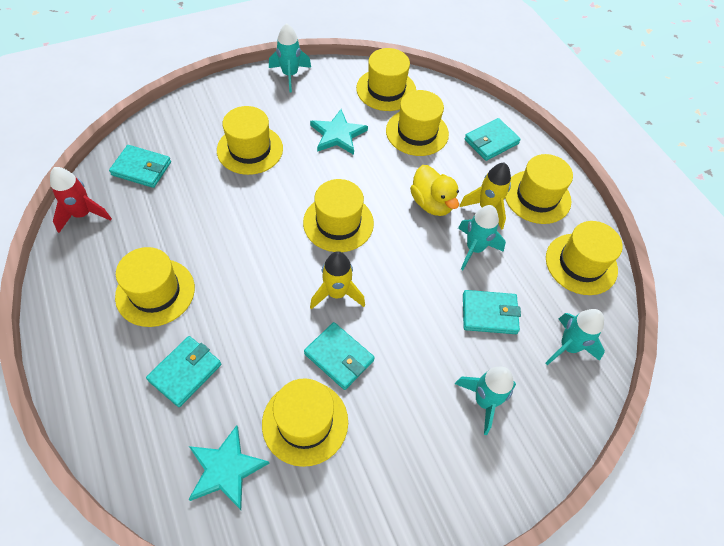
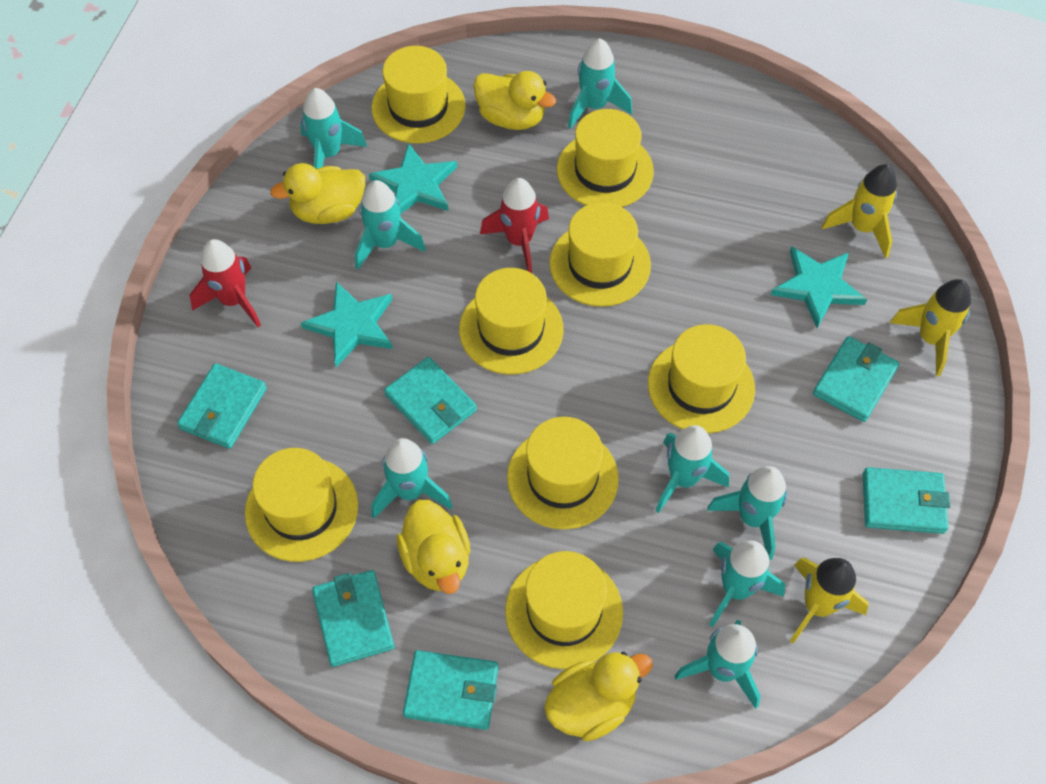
red rocket: 1 -> 2
turquoise rocket: 4 -> 8
turquoise star: 2 -> 3
turquoise wallet: 5 -> 6
yellow duck: 1 -> 4
yellow rocket: 2 -> 3

